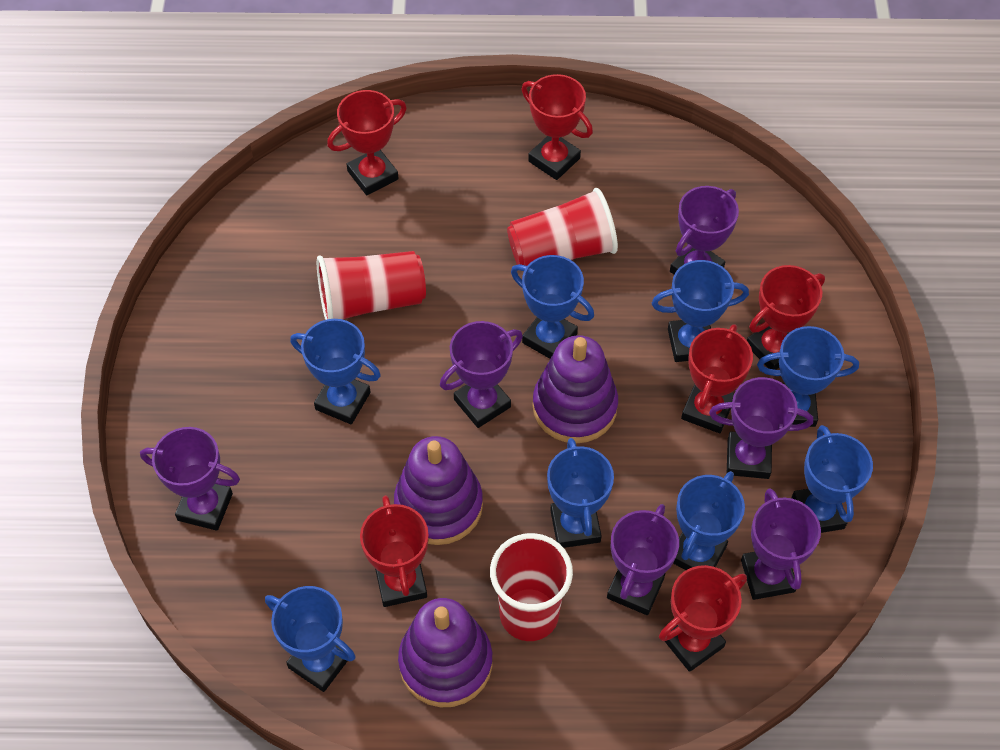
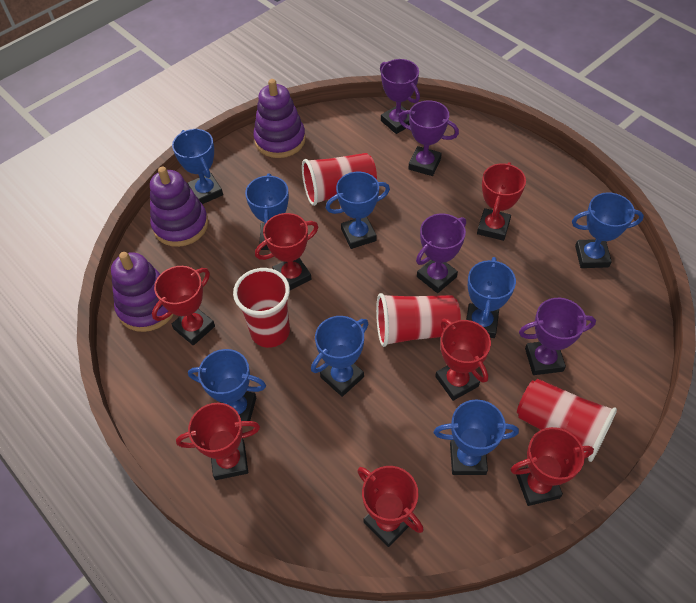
purple trophy: 6 -> 4
red cup: 3 -> 4
red trophy: 6 -> 7

